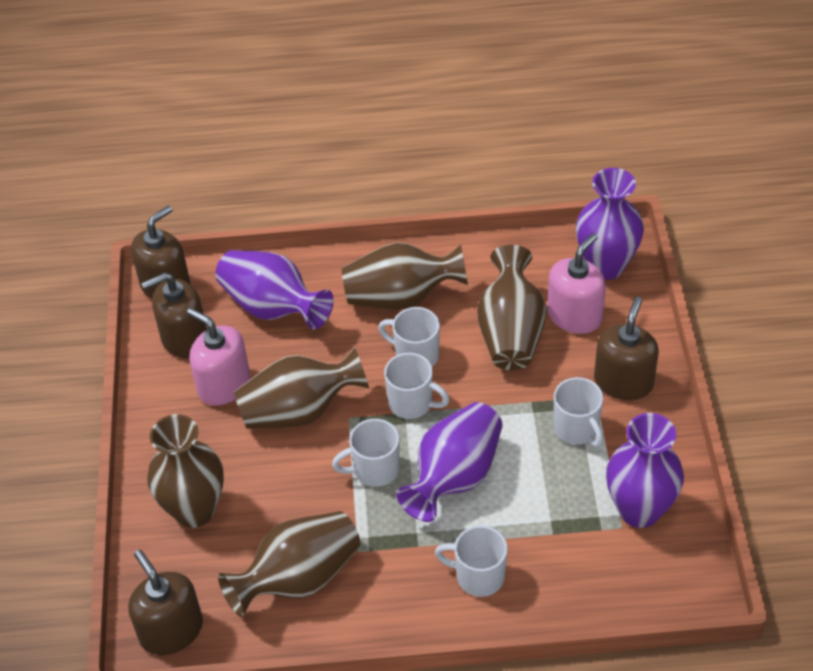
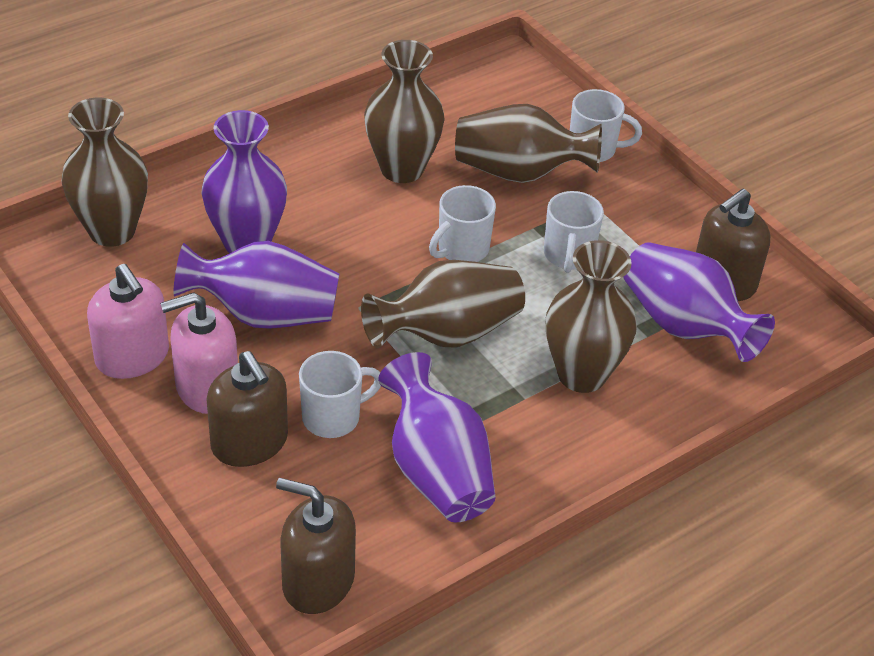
brown soap dispenser: 4 -> 3
white mug: 5 -> 4

